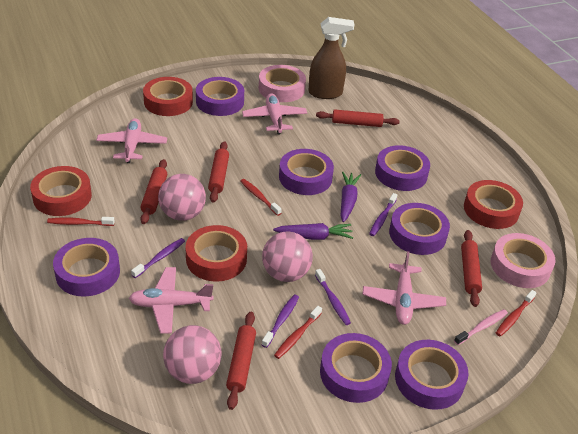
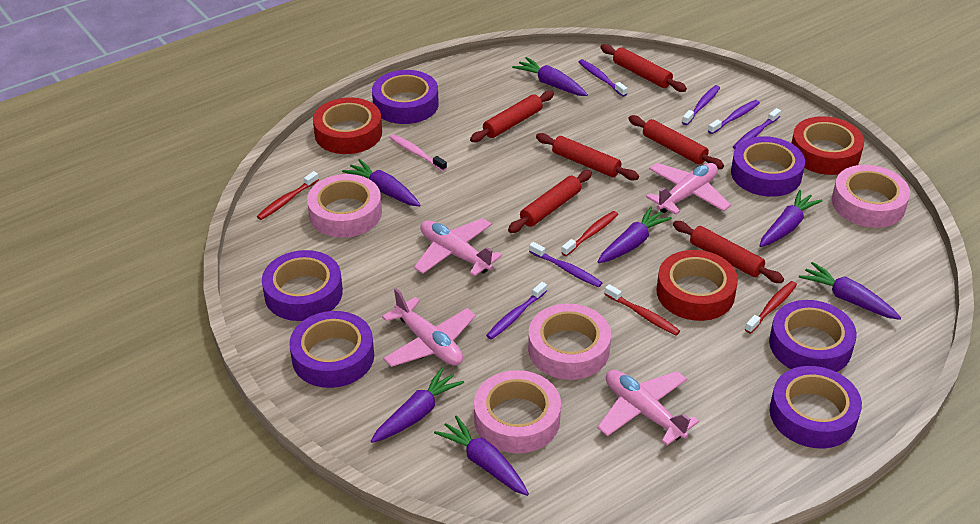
brown spray bottle: 1 -> 0
pink ball: 3 -> 0
pink tape: 2 -> 4
purple carrot: 2 -> 7
purple tape: 7 -> 6
purple toothbrush: 4 -> 6
red rolling pin: 5 -> 6
red tape: 4 -> 3

